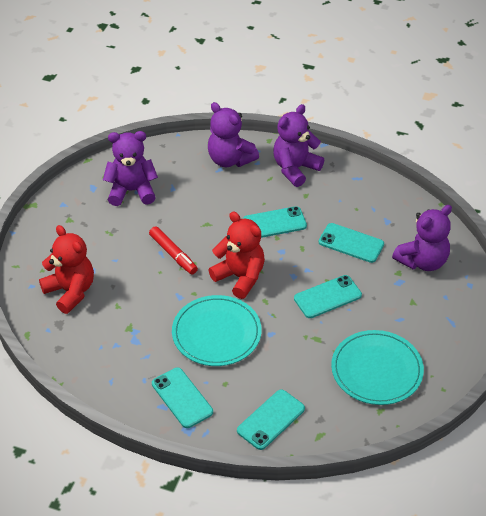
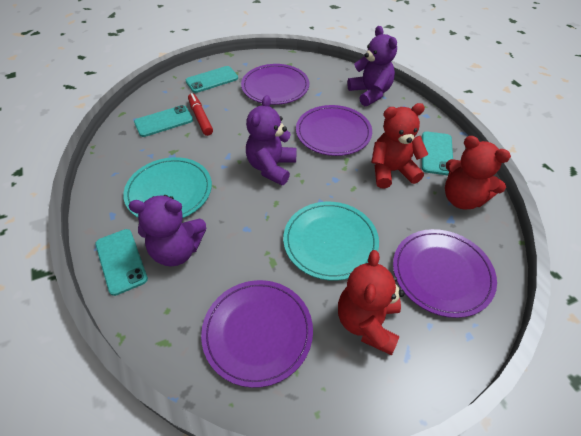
purple plate: 0 -> 4
purple teddy bear: 4 -> 3
red teddy bear: 2 -> 3
turquoise phone: 5 -> 4

